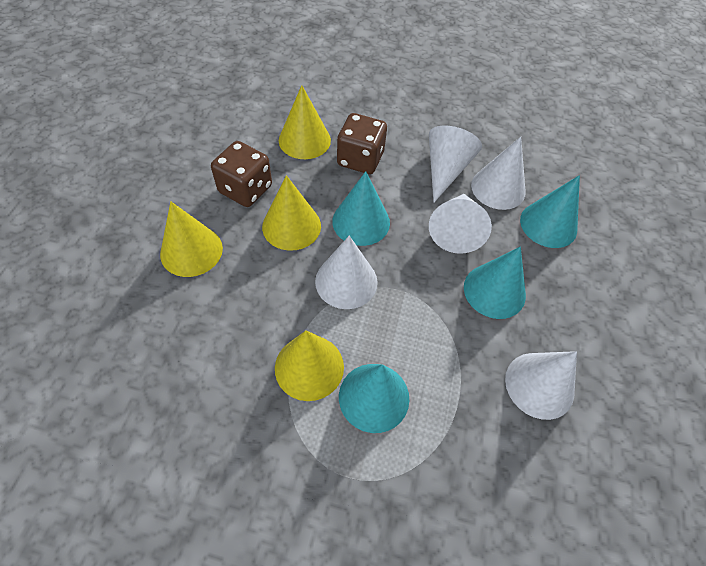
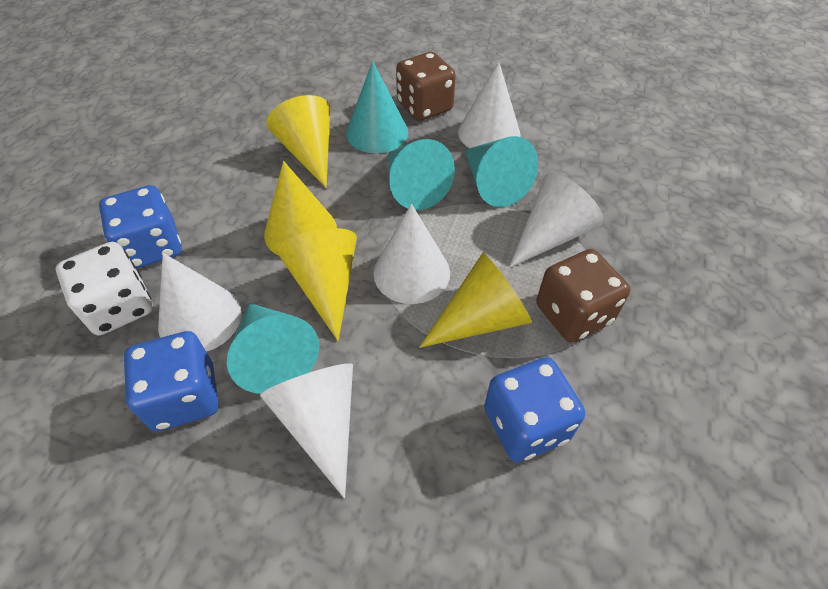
blue dice: 0 -> 3
white dice: 0 -> 1

